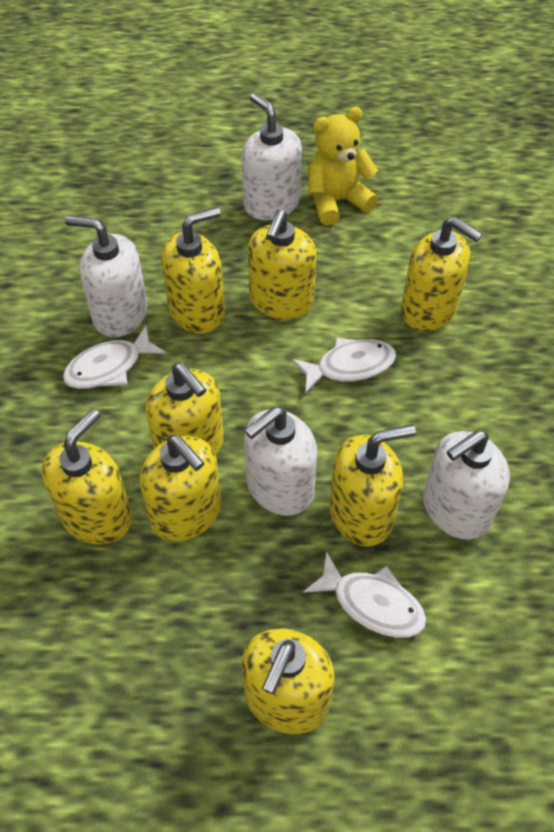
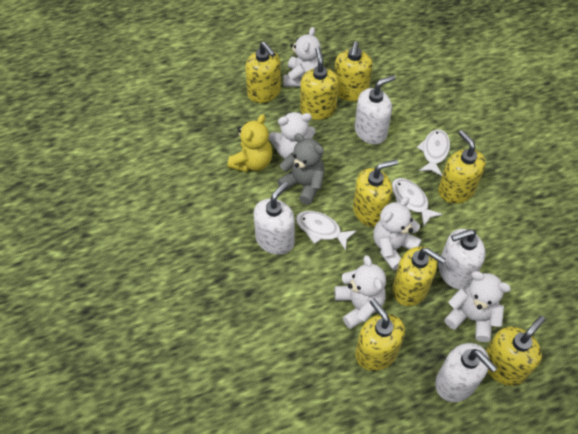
grey teddy bear: 0 -> 1
white teddy bear: 0 -> 5

